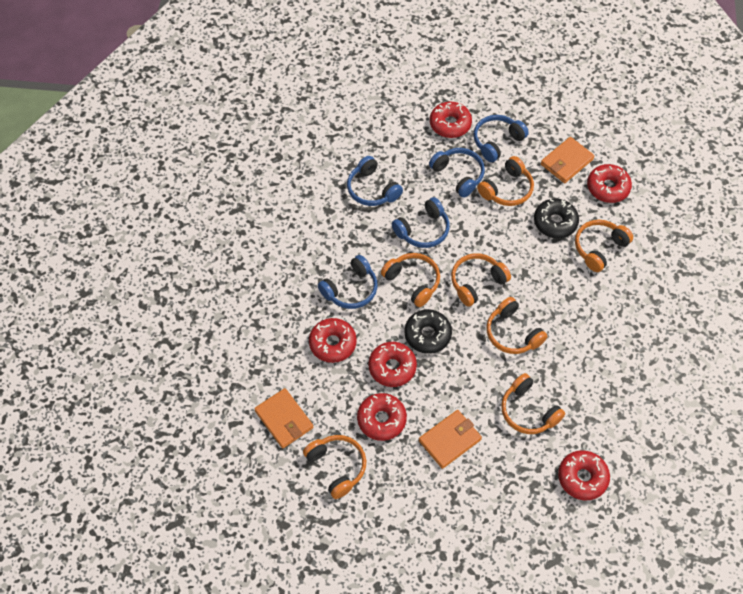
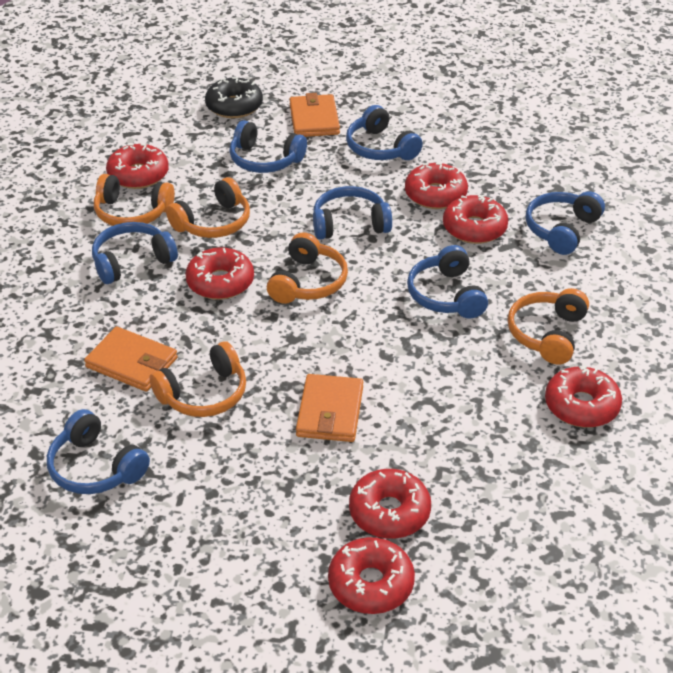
black donut: 2 -> 1
blue headphones: 5 -> 7
orange headphones: 7 -> 5
red donut: 6 -> 7

